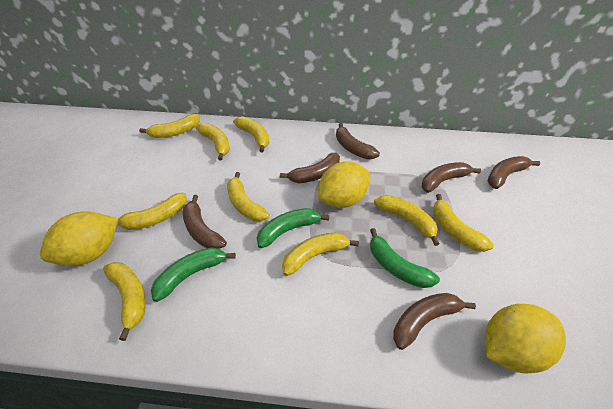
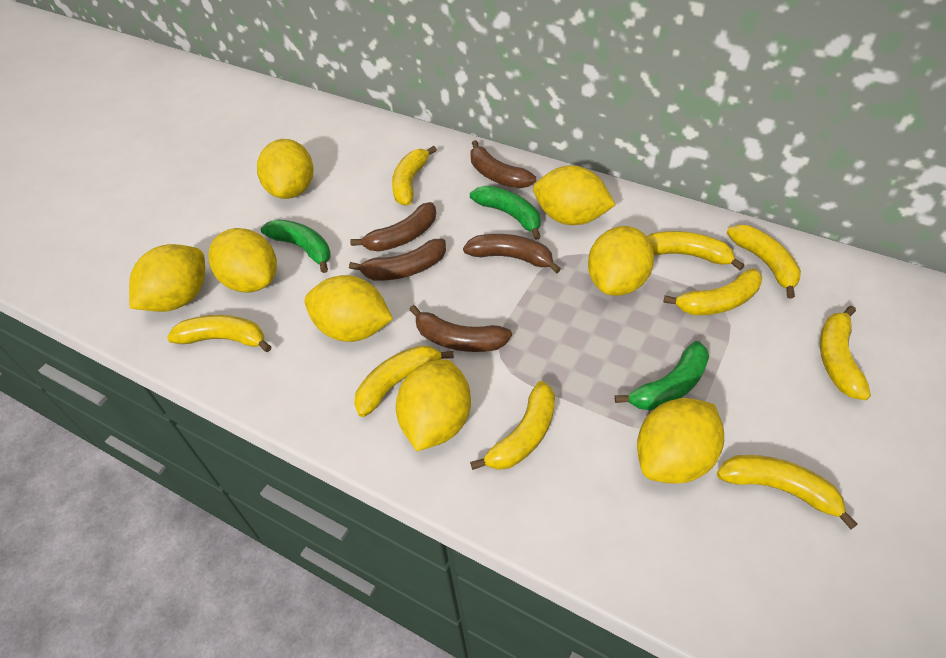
brown banana: 6 -> 5
yellow lemon: 3 -> 8

